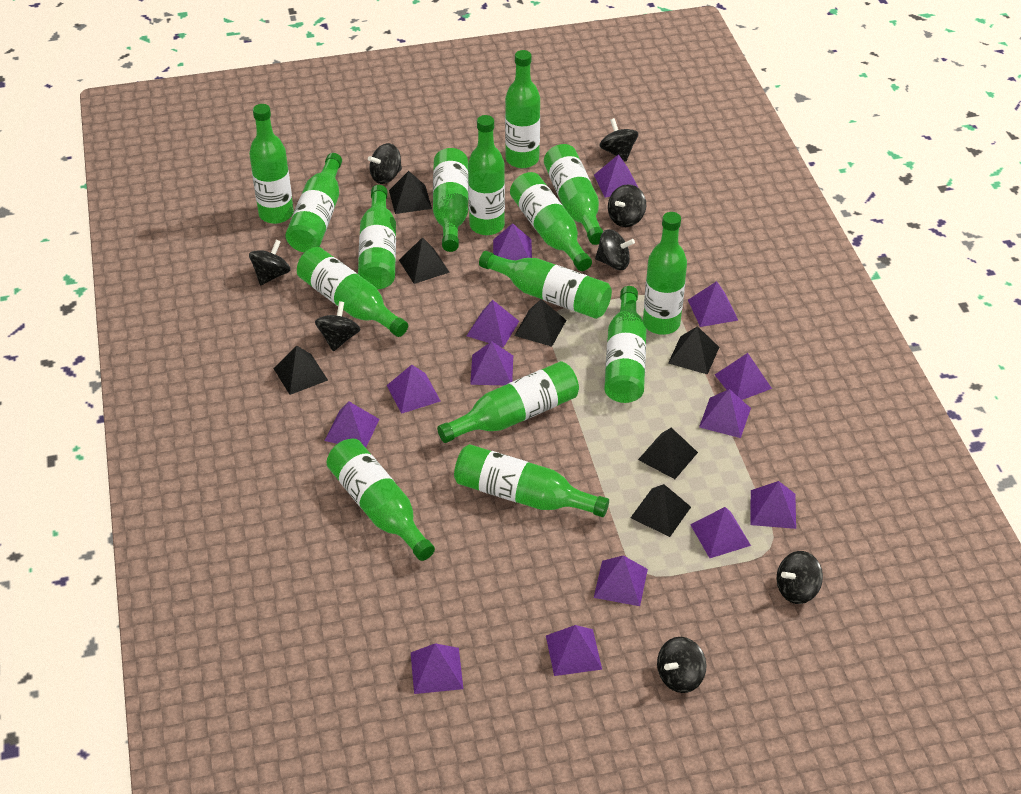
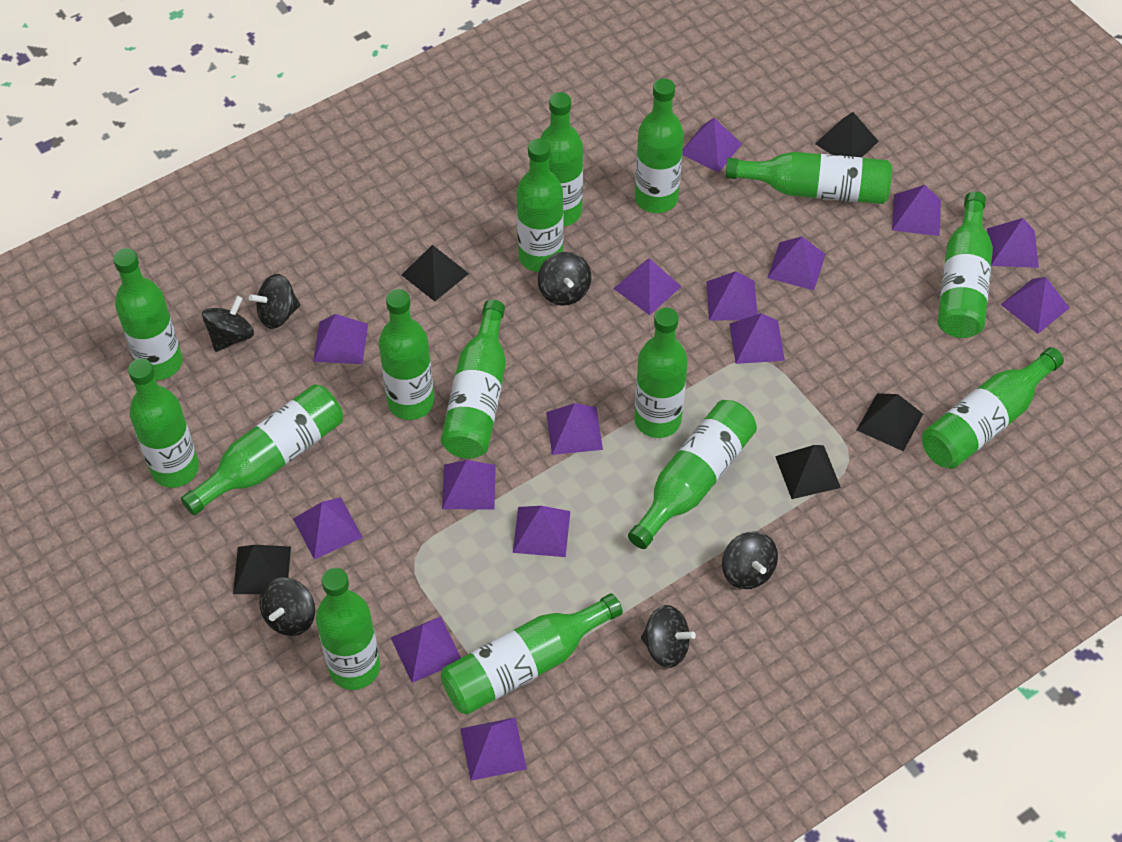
black pyramid: 7 -> 5
black spinning top: 8 -> 6
purple pyramid: 14 -> 15

